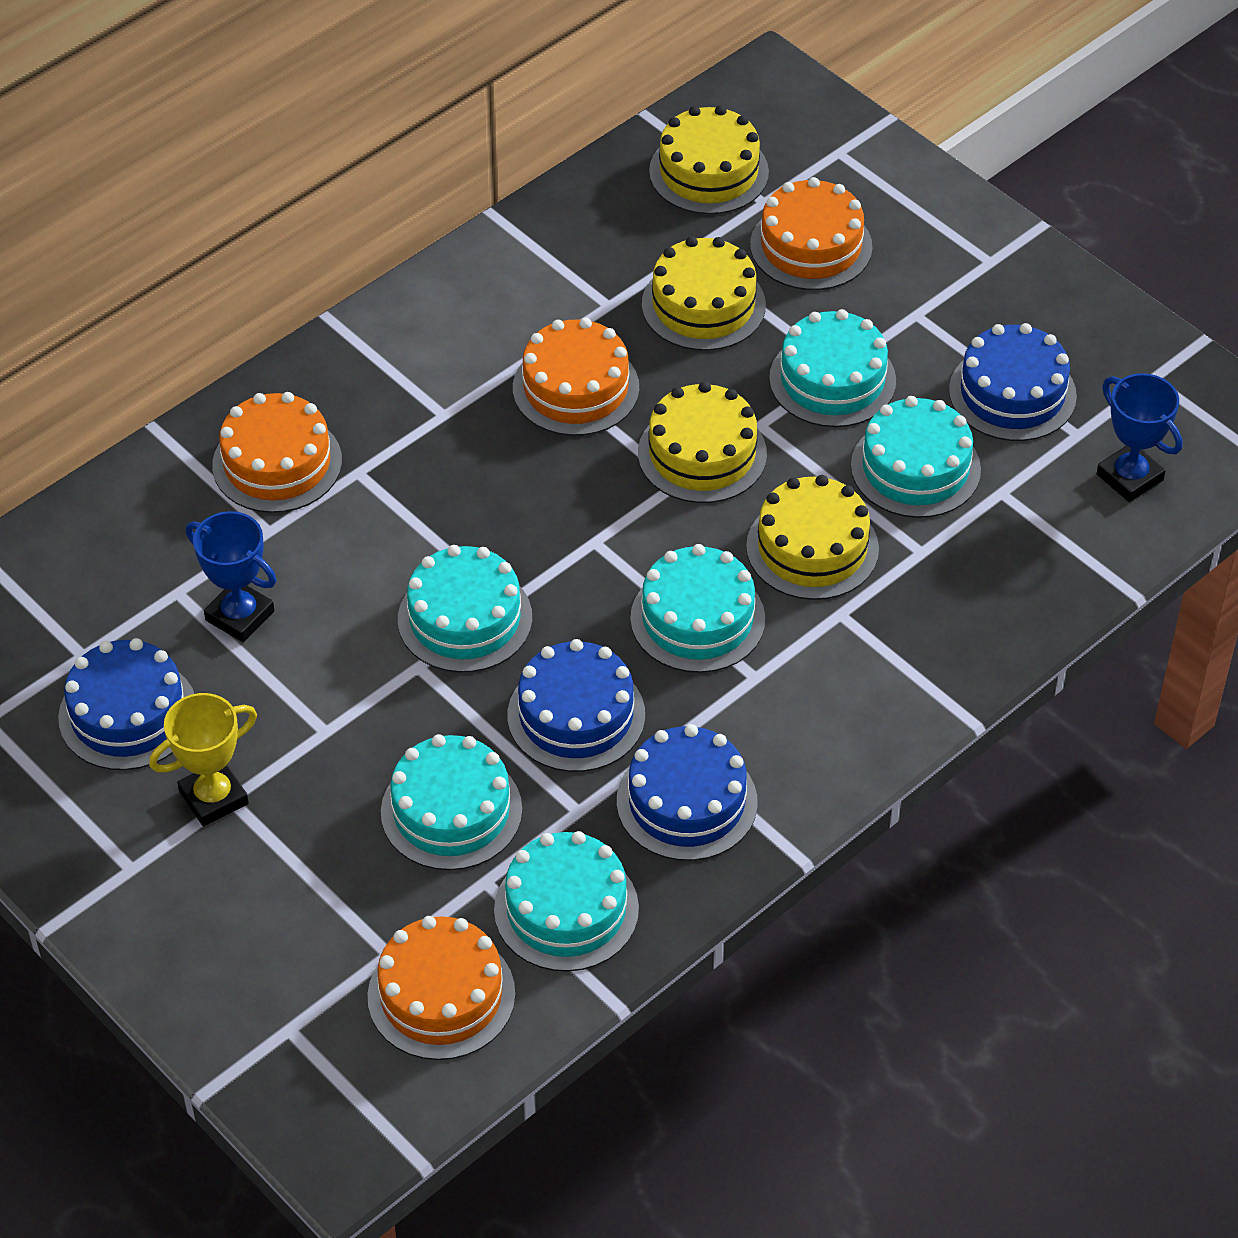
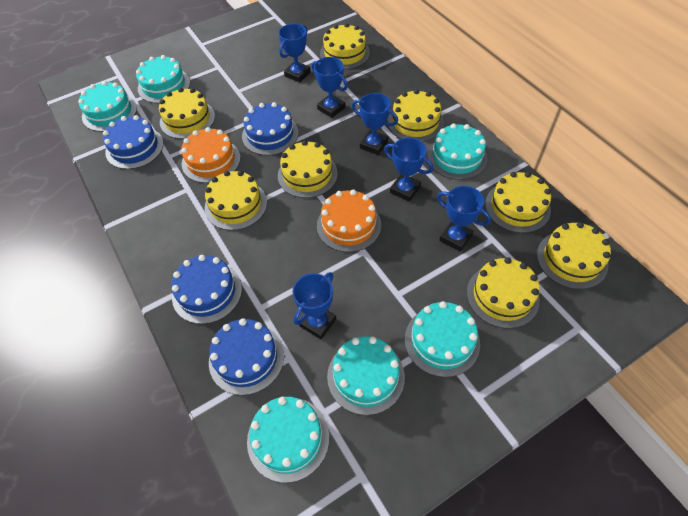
blue trophy: 2 -> 6
orange cake: 4 -> 2
yellow cake: 4 -> 8
yellow trophy: 1 -> 0

